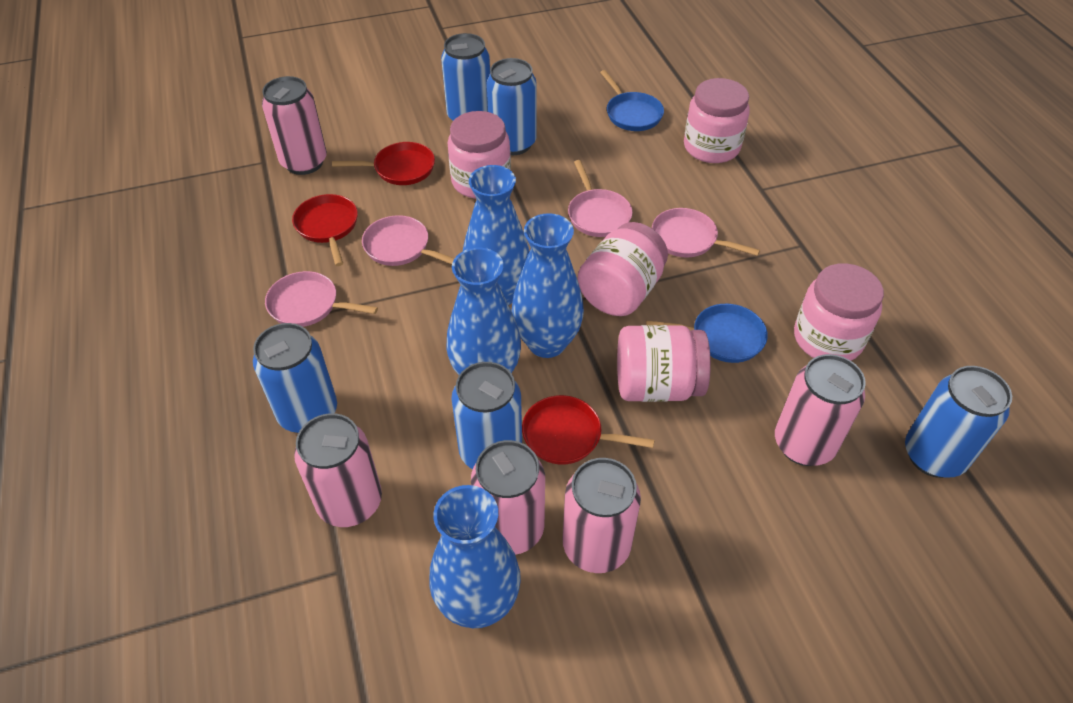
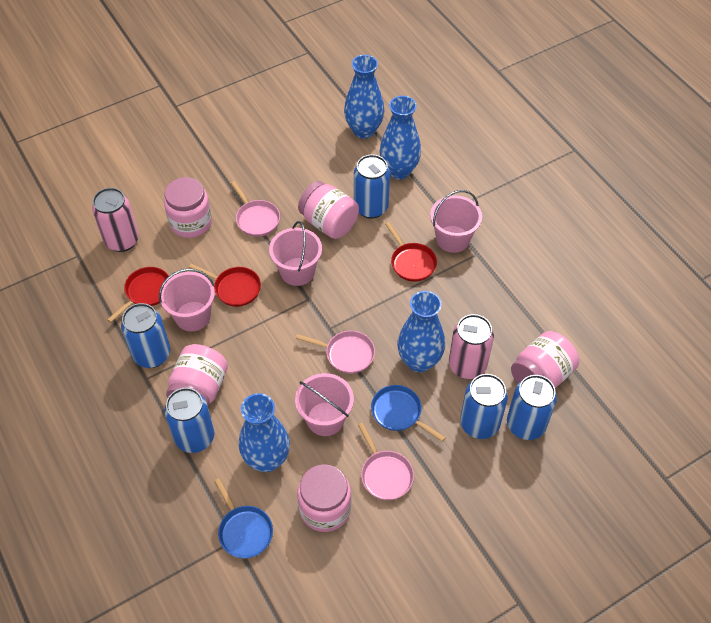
pink bucket: 0 -> 4
pink can: 5 -> 2
pink pan: 4 -> 3

